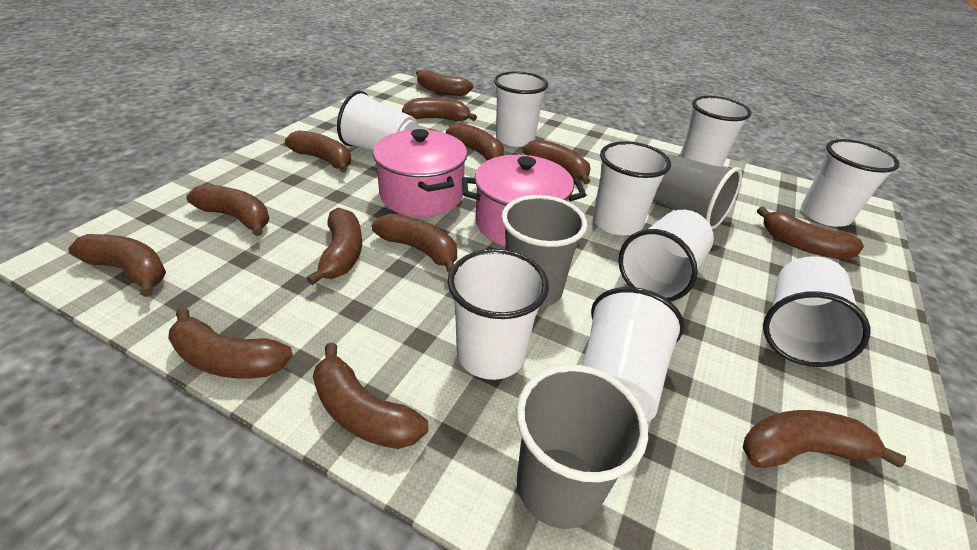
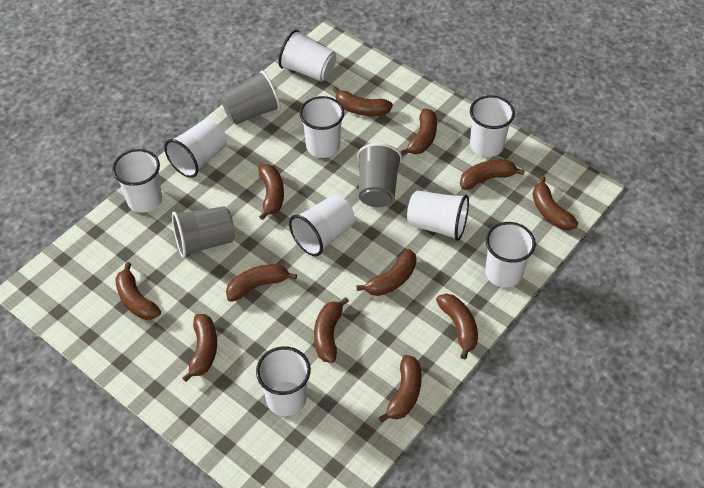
brown banana: 13 -> 12
pink pot: 2 -> 0

